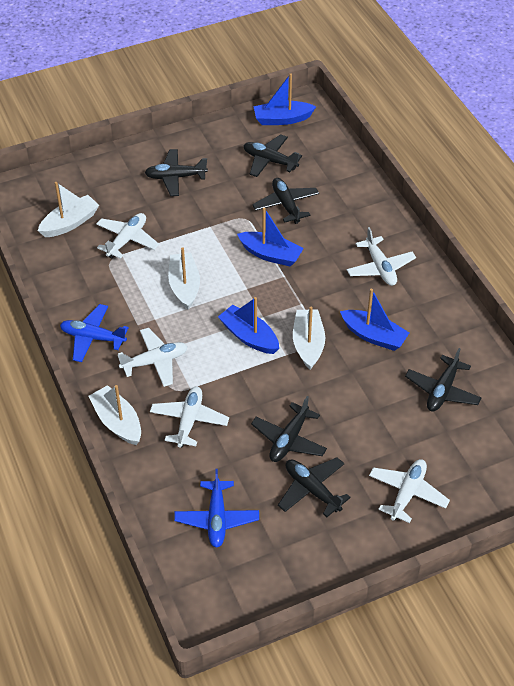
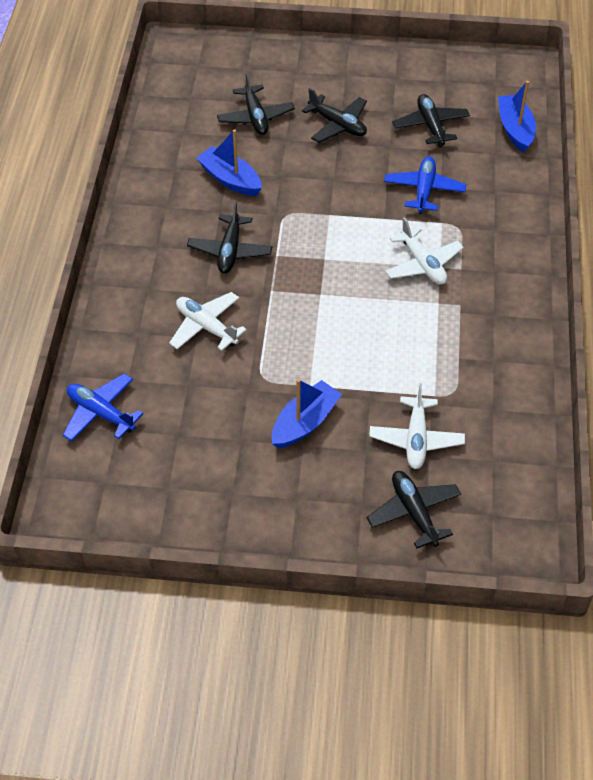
black plane: 6 -> 5
blue boat: 4 -> 3
white boat: 4 -> 0
white plane: 5 -> 3

